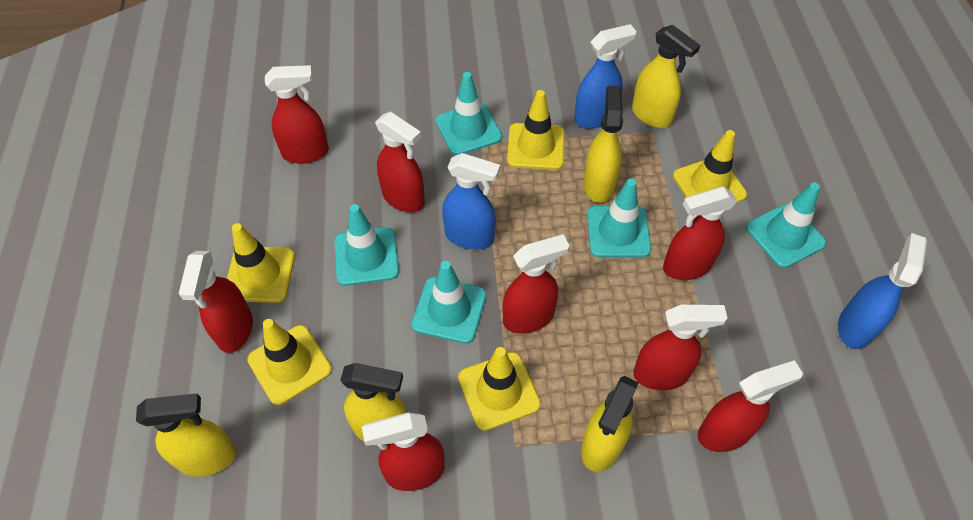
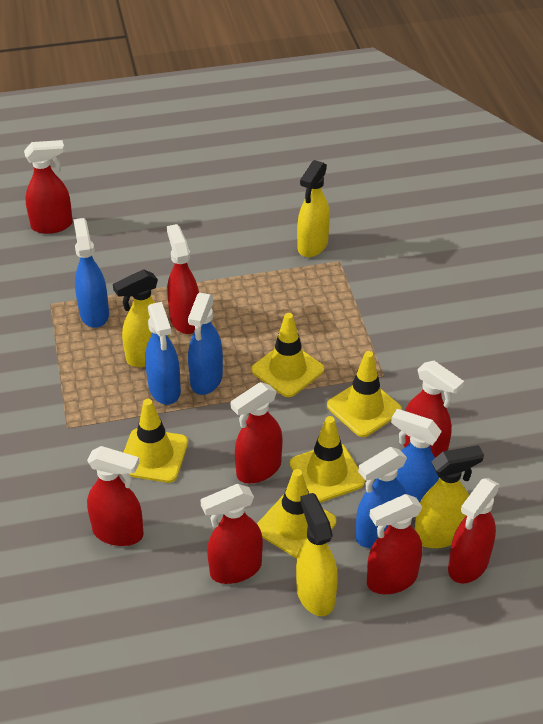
blue spray bottle: 3 -> 5
turquoise traffic cone: 5 -> 0
yellow spray bottle: 5 -> 4

